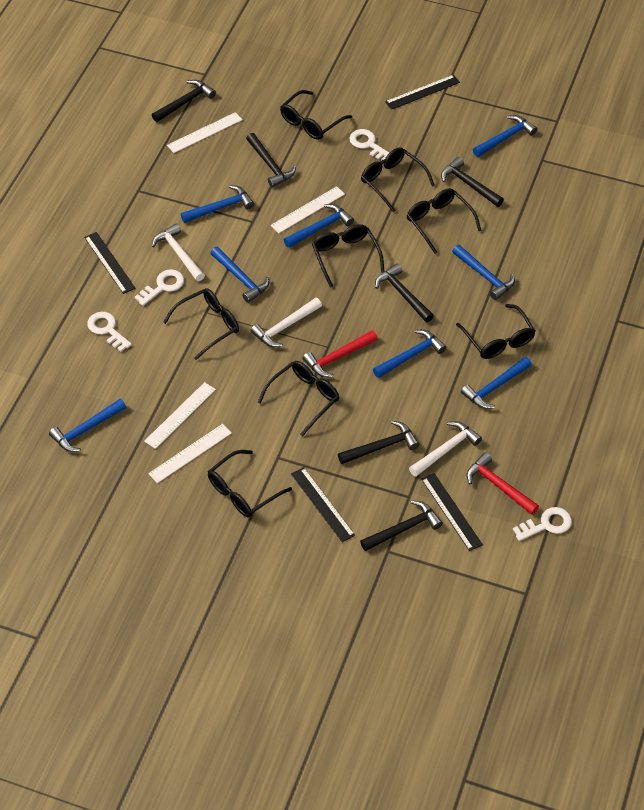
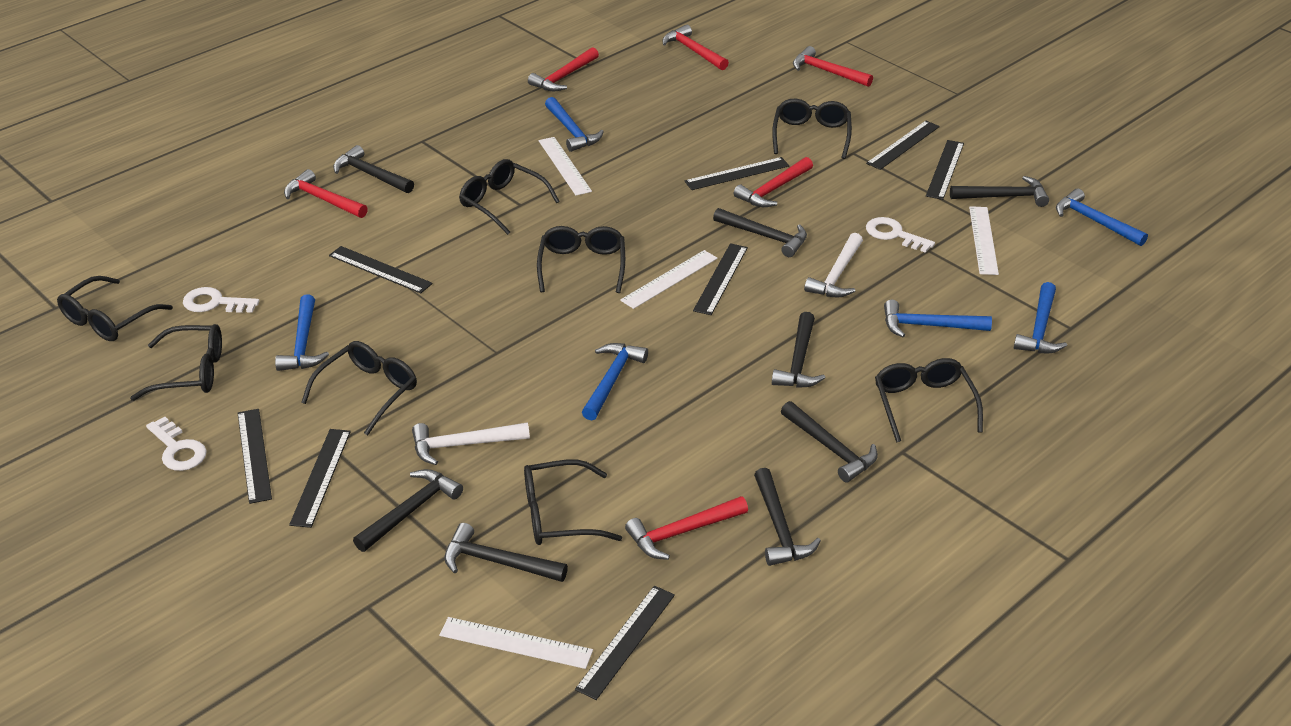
black hammer: 6 -> 8
black ruler: 4 -> 8
blue hammer: 8 -> 6
red hammer: 2 -> 6
white hammer: 3 -> 2
white key: 4 -> 3

